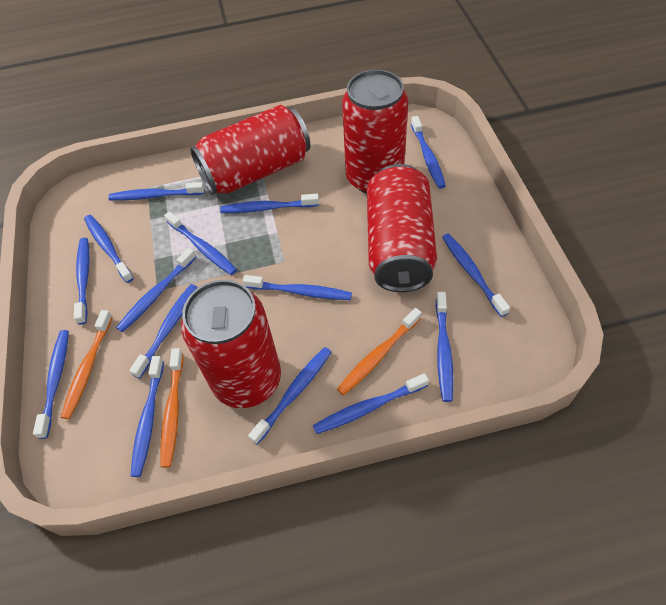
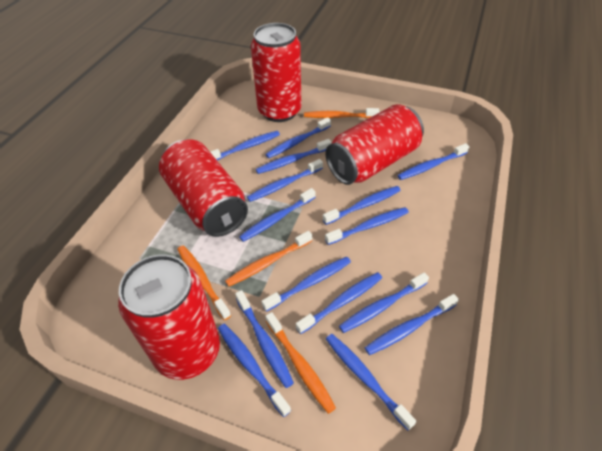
orange toothbrush: 3 -> 4

